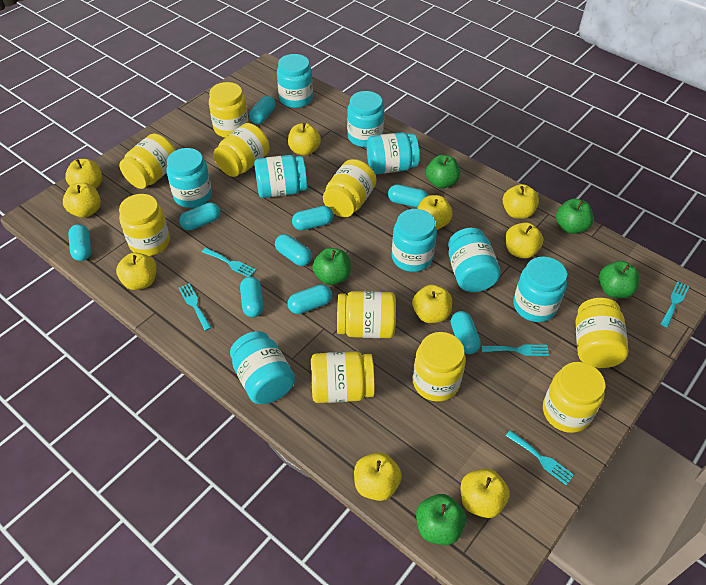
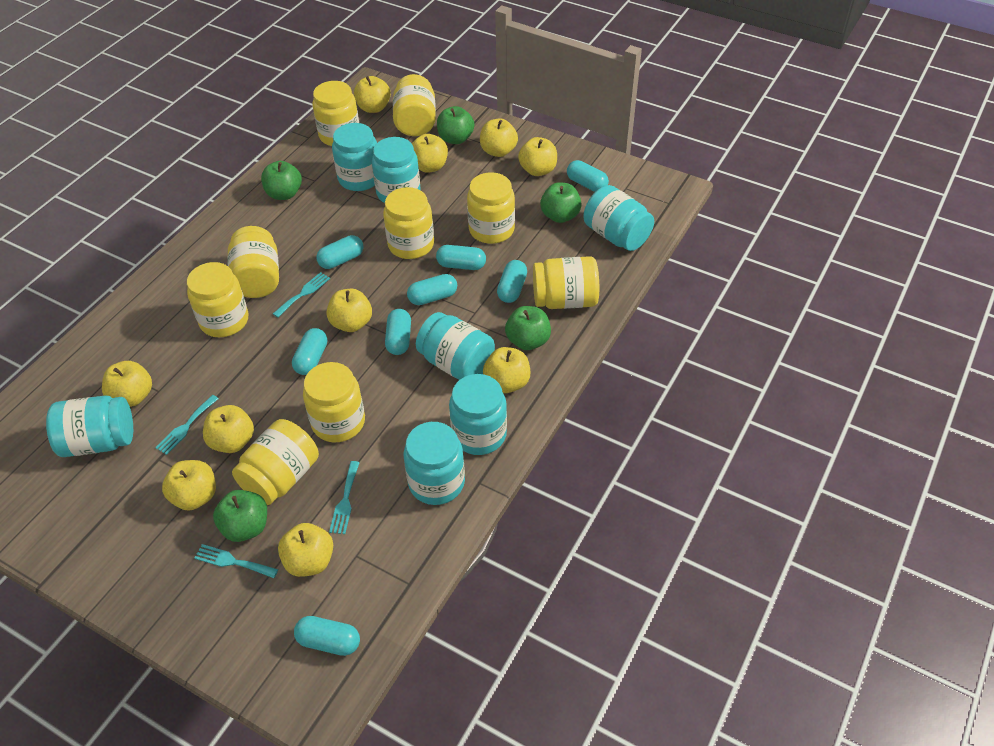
turquoise capsule: 9 -> 8
turquoise fork: 5 -> 4
turquoise jar: 9 -> 7
yellow jar: 10 -> 9

